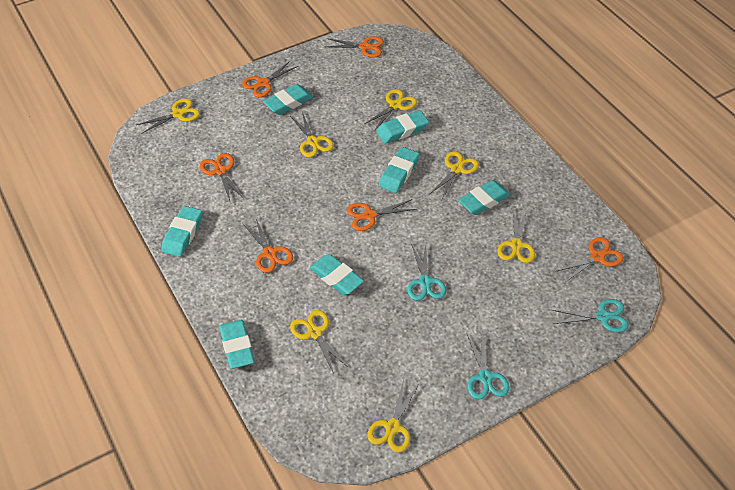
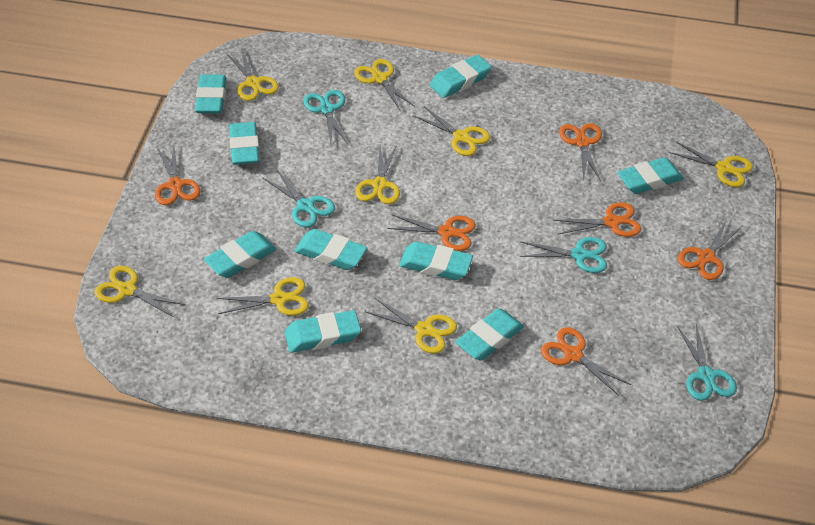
turquoise eraser: 7 -> 9
turquoise scissors: 3 -> 4
yellow scissors: 7 -> 8

